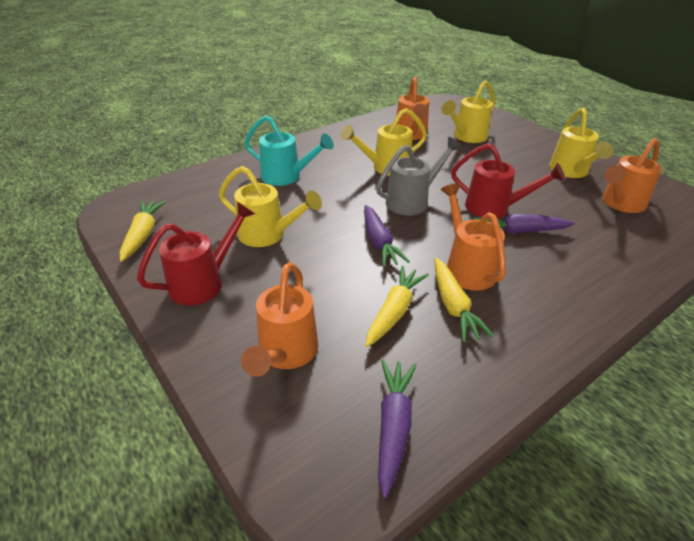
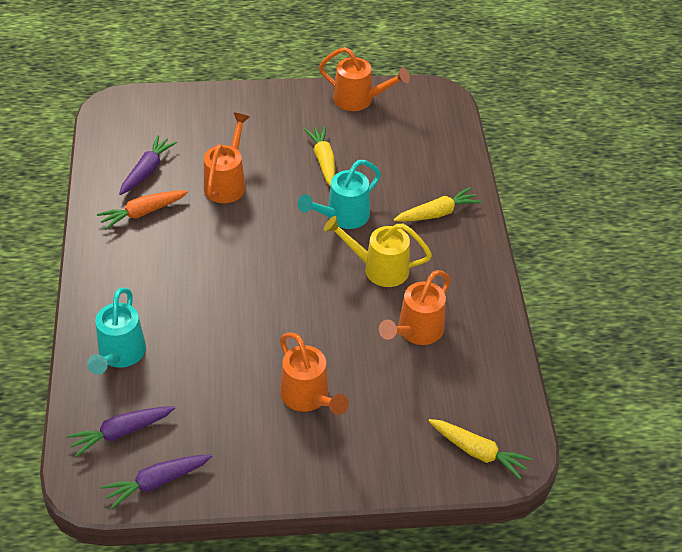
grey watering can: 1 -> 0
orange carrot: 0 -> 1
red watering can: 2 -> 0
turquoise watering can: 1 -> 2
yellow watering can: 4 -> 1

